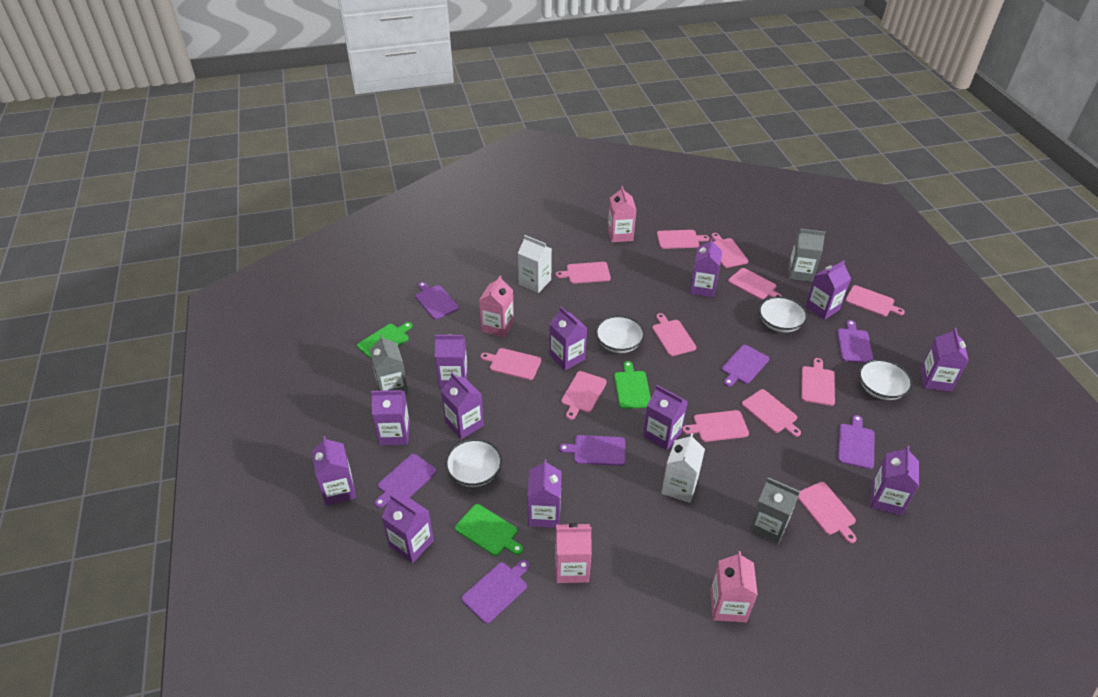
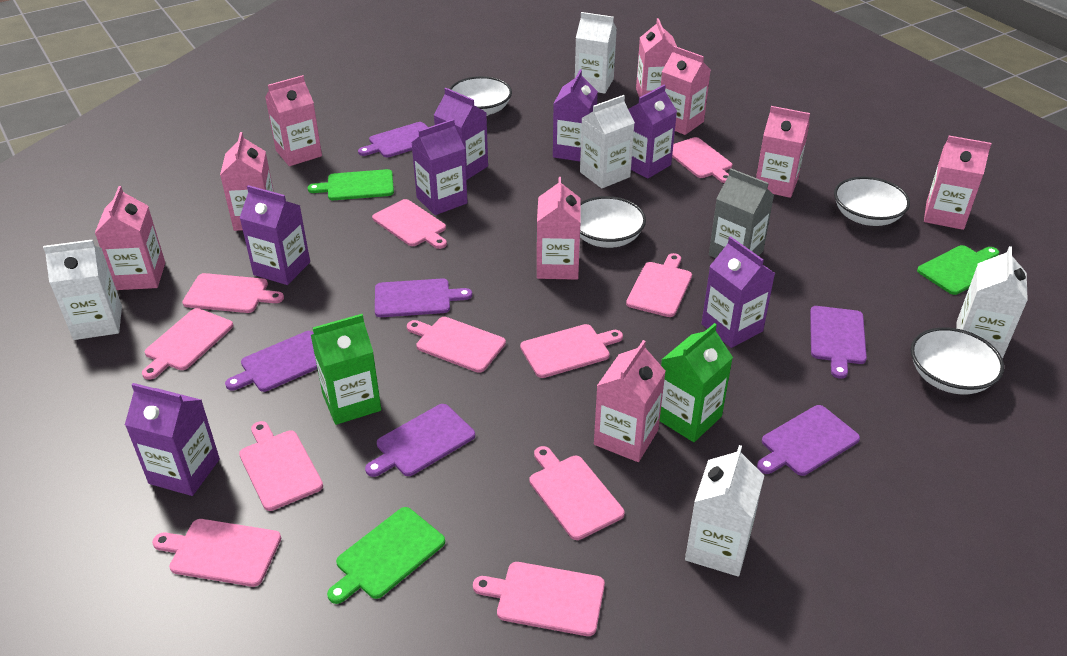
green carton: 0 -> 2
grey carton: 3 -> 1
pink carton: 4 -> 9
pink cutting board: 12 -> 11
purple carton: 12 -> 7
purple cutting board: 7 -> 6
white carton: 2 -> 5

